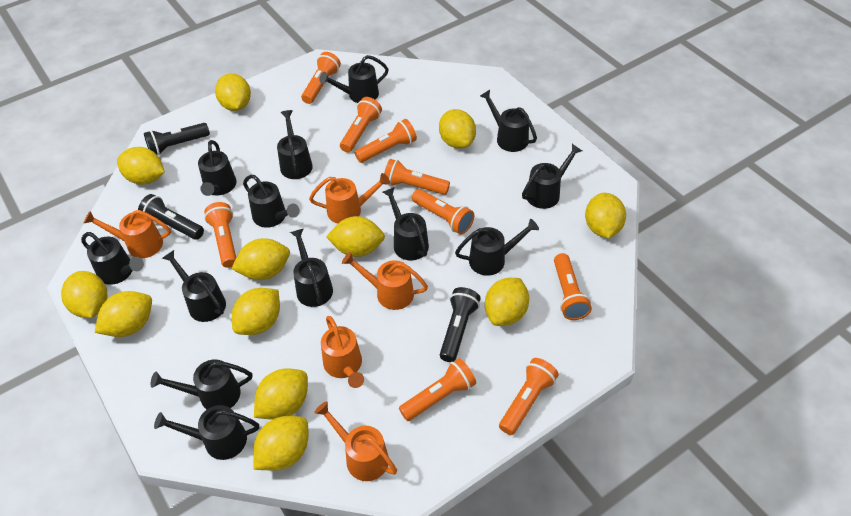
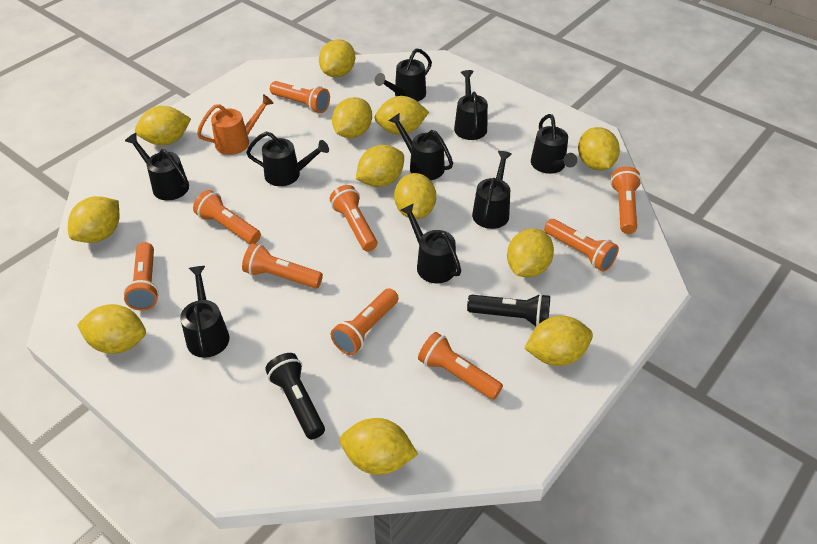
black flashlight: 3 -> 2
black watering can: 13 -> 9
orange watering can: 5 -> 1

